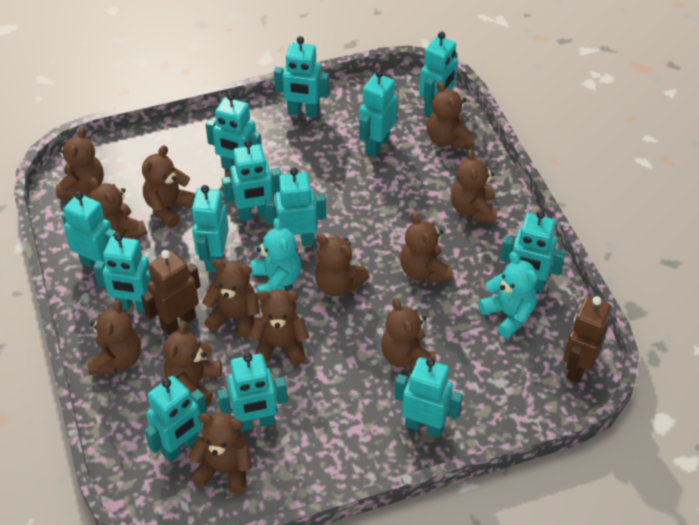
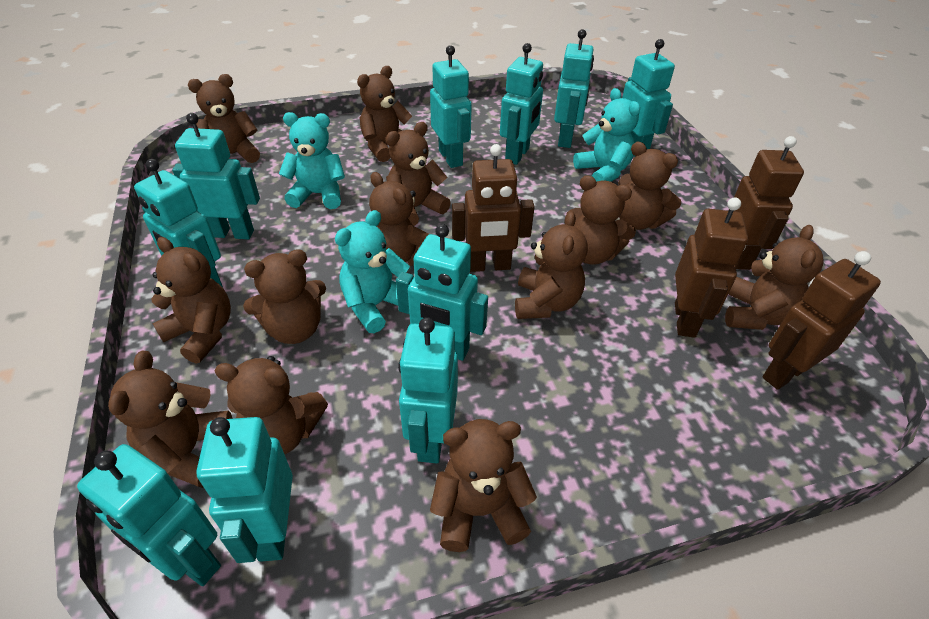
brown robot: 2 -> 4
turquoise robot: 13 -> 10
turquoise teddy bear: 2 -> 3

